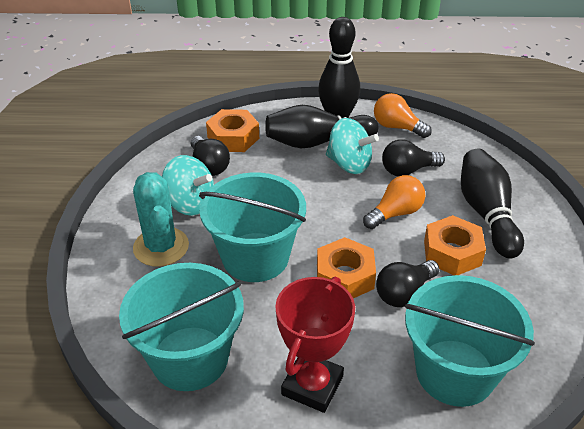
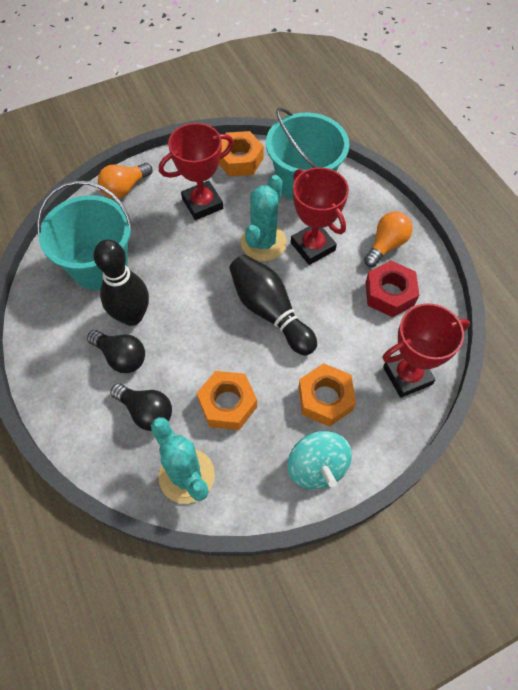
black bowling pin: 3 -> 2
black light bulb: 3 -> 2
red nut: 0 -> 1
red trophy: 1 -> 3
turquoise bucket: 3 -> 2
turquoise cactus: 1 -> 2
turquoise spinning top: 2 -> 1

